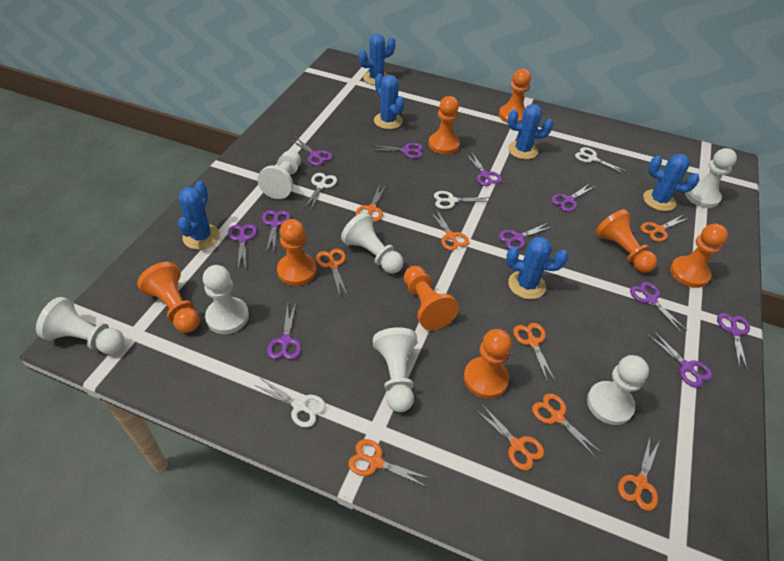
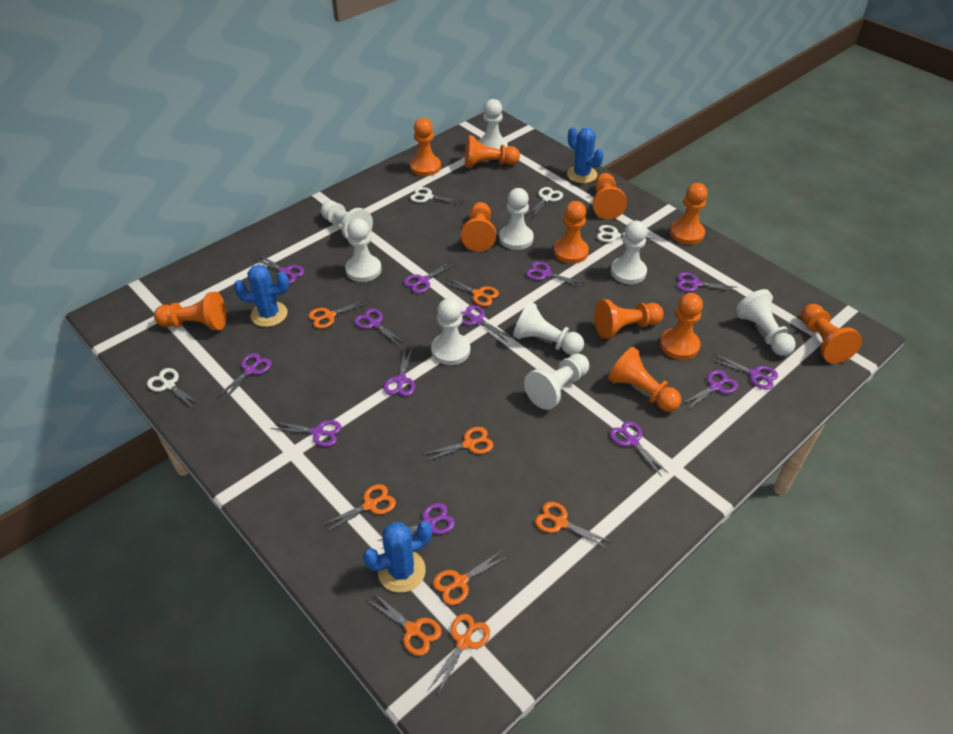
blue cactus: 6 -> 3
orange pawn: 8 -> 11
orange scissors: 9 -> 8
purple scissors: 11 -> 13
white pawn: 7 -> 9

